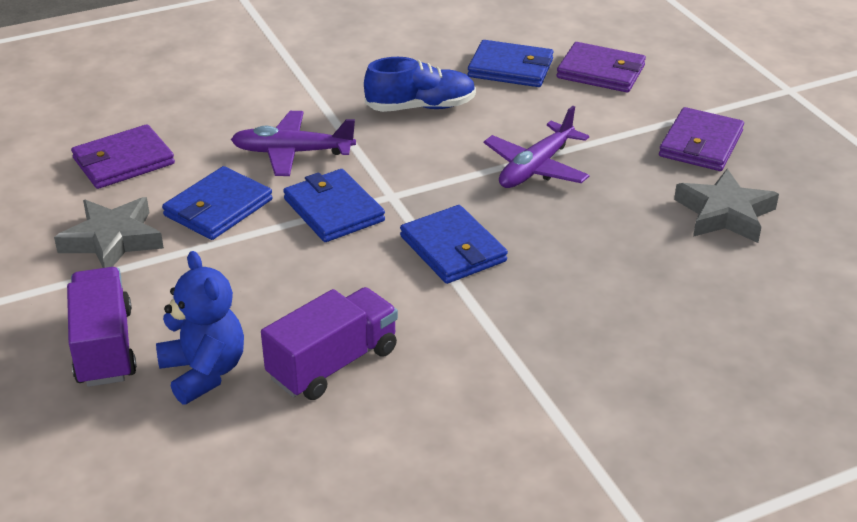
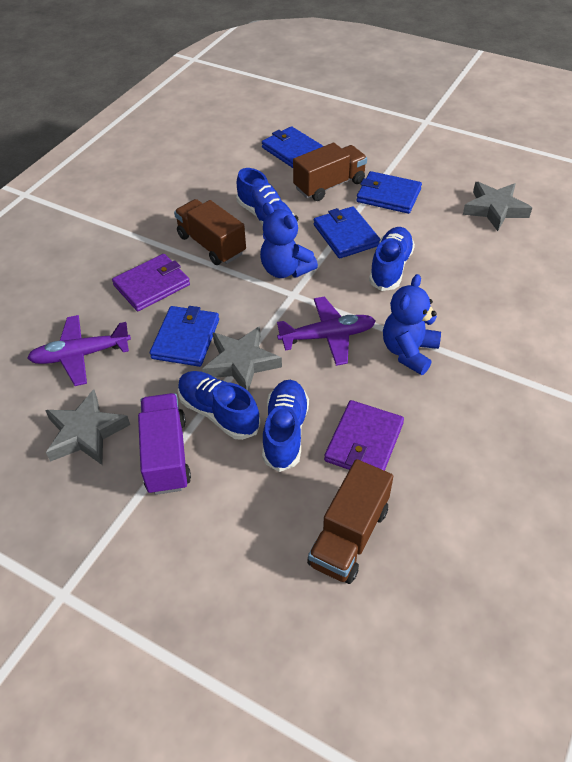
blue shoe: 1 -> 4
blue teddy bear: 1 -> 2
brown truck: 0 -> 3
grey star: 2 -> 3
purple truck: 2 -> 1
purple wallet: 3 -> 2

